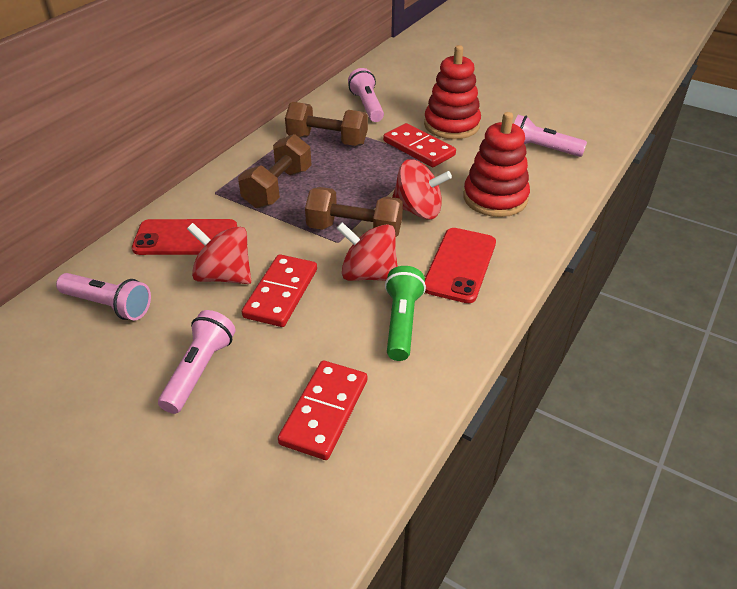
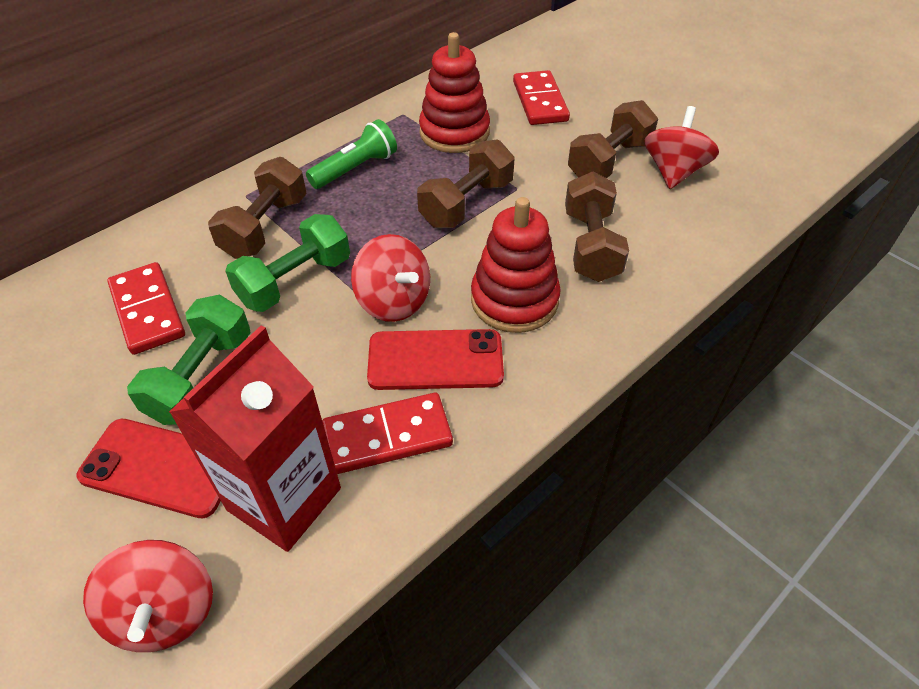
brown dumbbell: 3 -> 4
green dumbbell: 0 -> 2
pink flashlight: 4 -> 0
red carton: 0 -> 1

